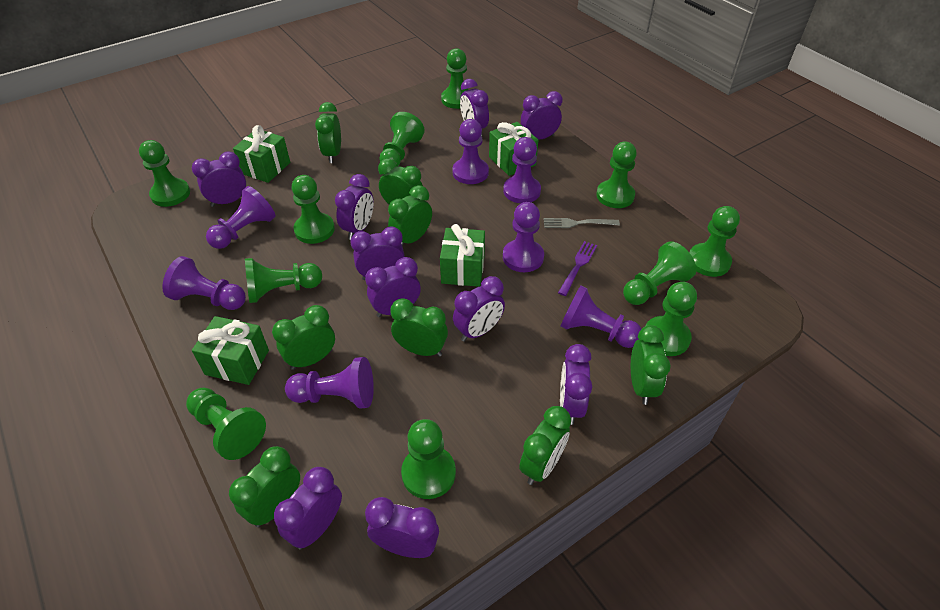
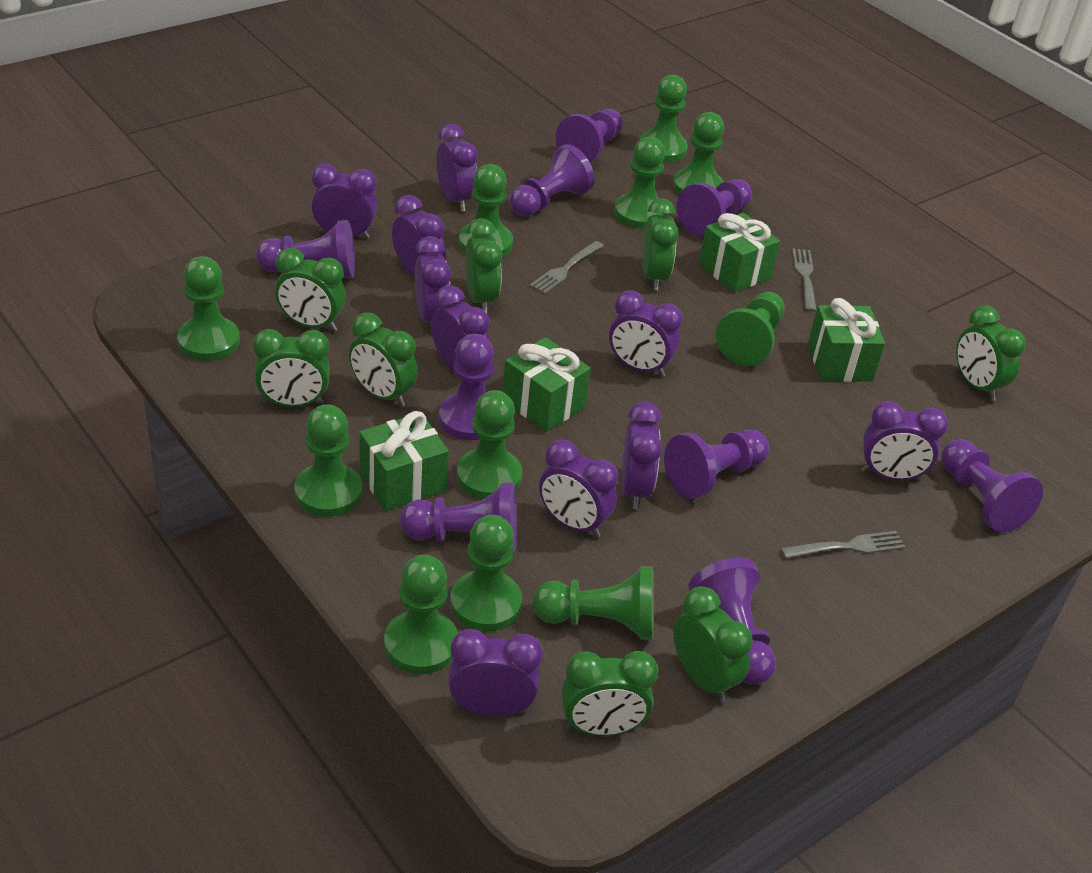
grey fork: 1 -> 3
purple fork: 1 -> 0
purple pawn: 7 -> 9

